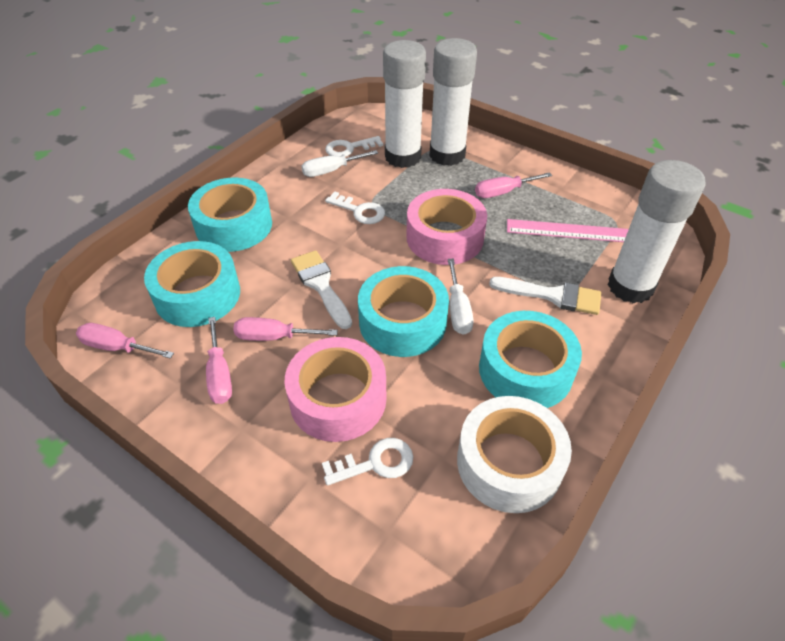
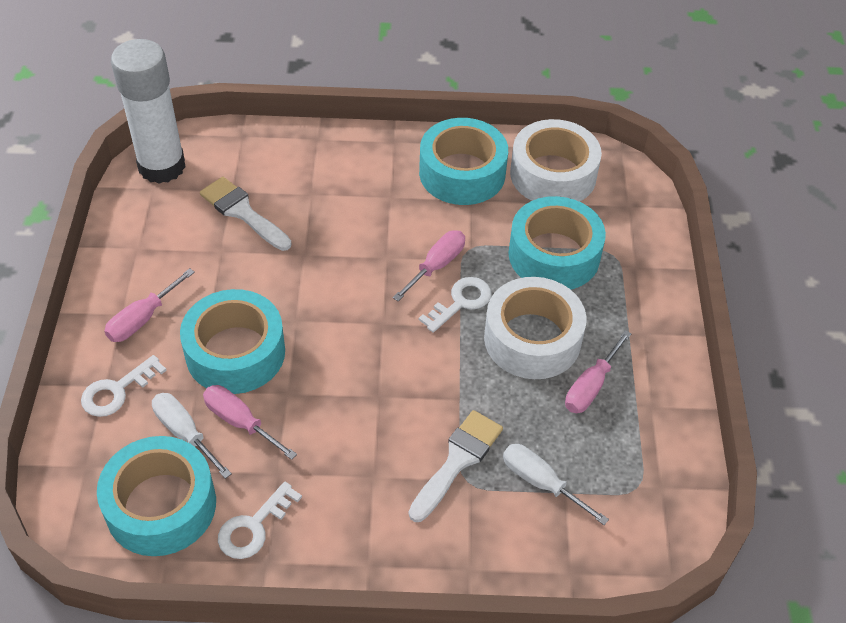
pink ruler: 1 -> 0
pink tape: 2 -> 0
white glue stick: 3 -> 1
white tape: 1 -> 2

